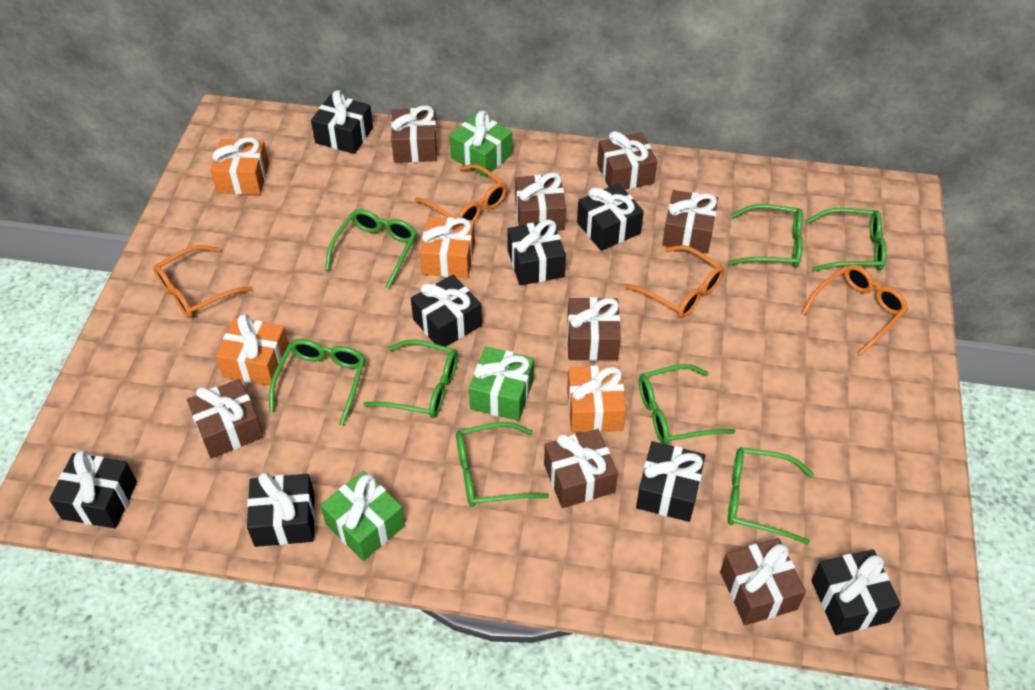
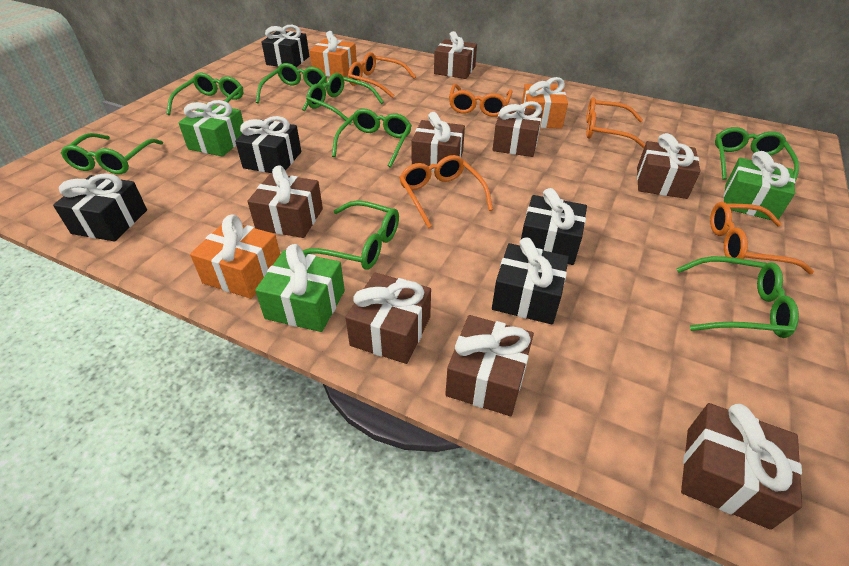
black gift: 8 -> 5
orange gift: 4 -> 3
orange glasses: 4 -> 5

